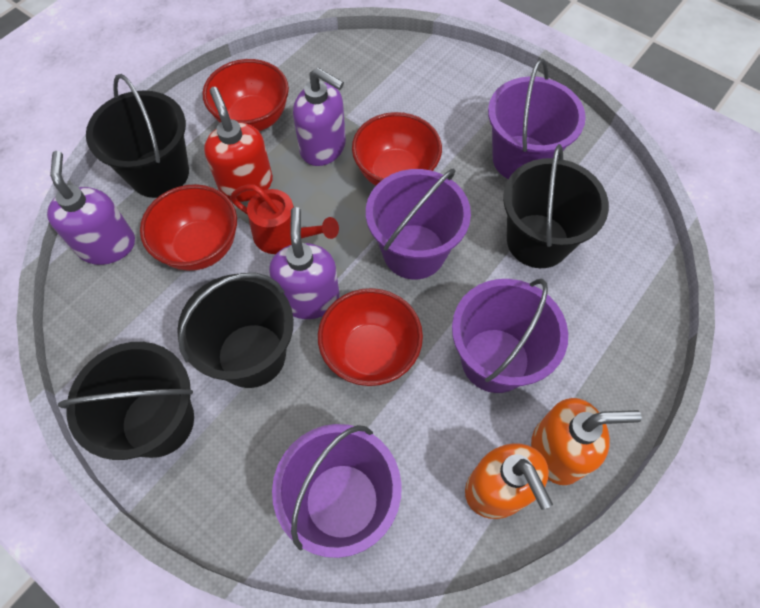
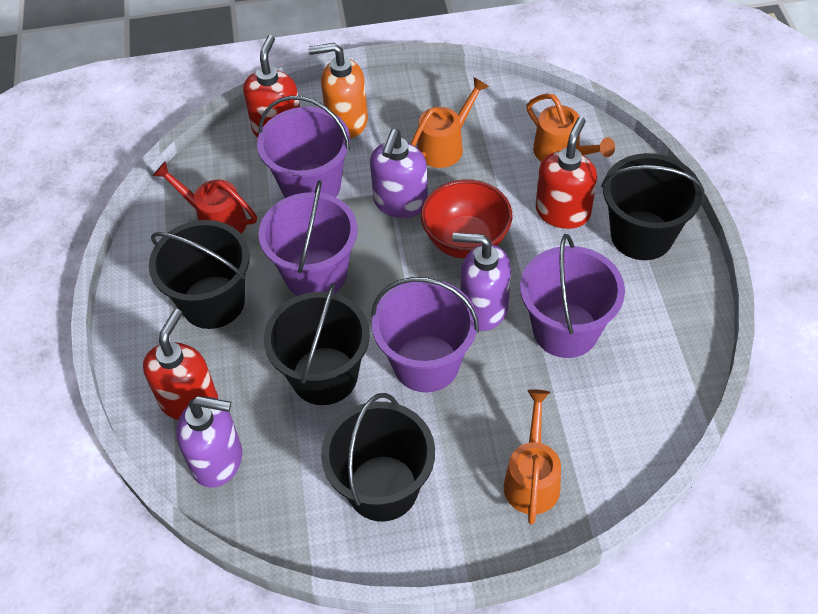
orange soap dispenser: 2 -> 1
orange watering can: 0 -> 3
red bowl: 4 -> 1
red soap dispenser: 1 -> 3

